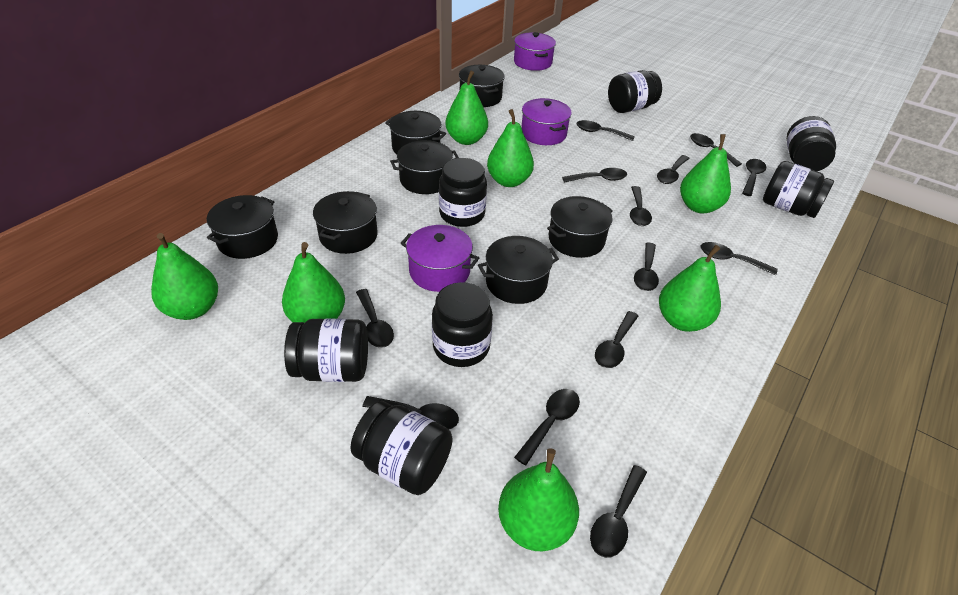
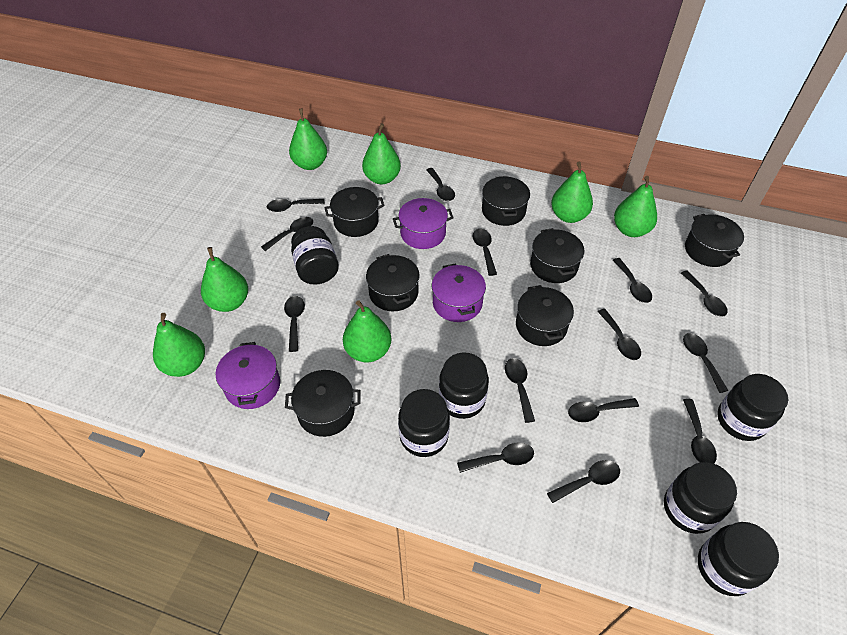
black jar: 7 -> 6
black spoon: 13 -> 14

